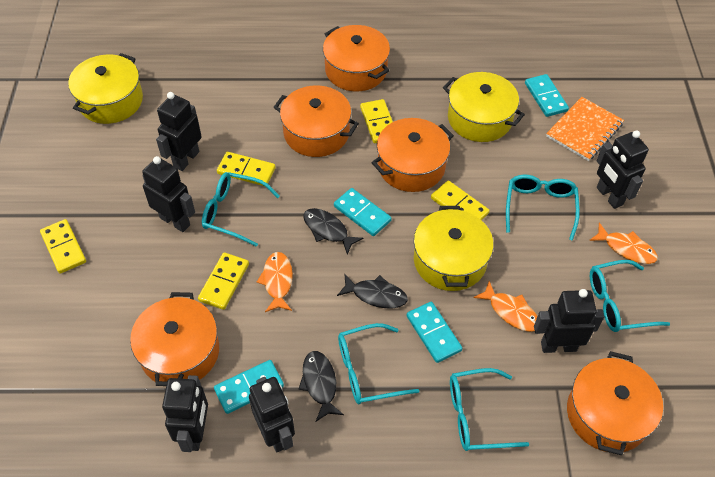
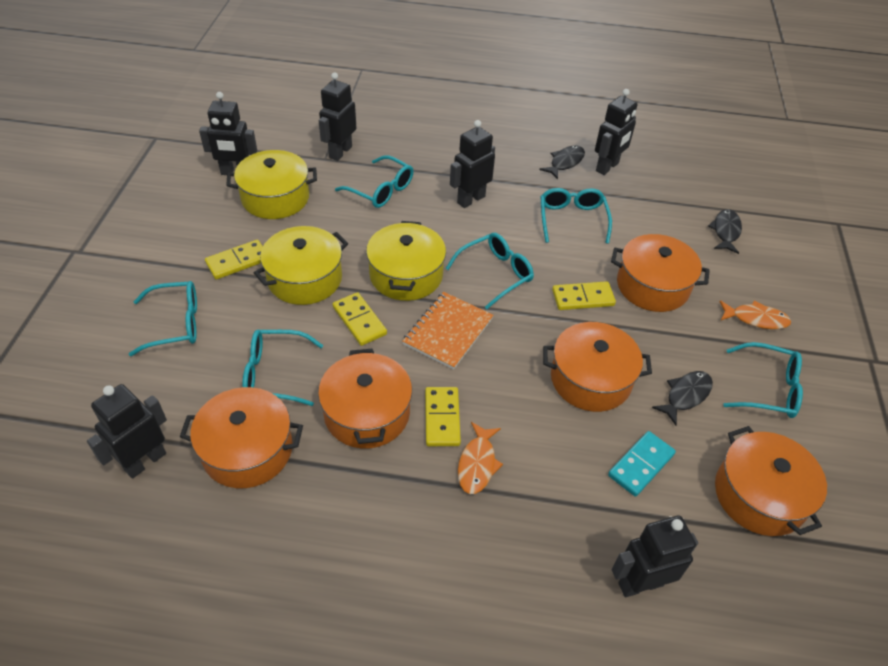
orange fish: 3 -> 2
turquoise domino: 4 -> 1
turquoise glasses: 5 -> 6
yellow domino: 5 -> 4

